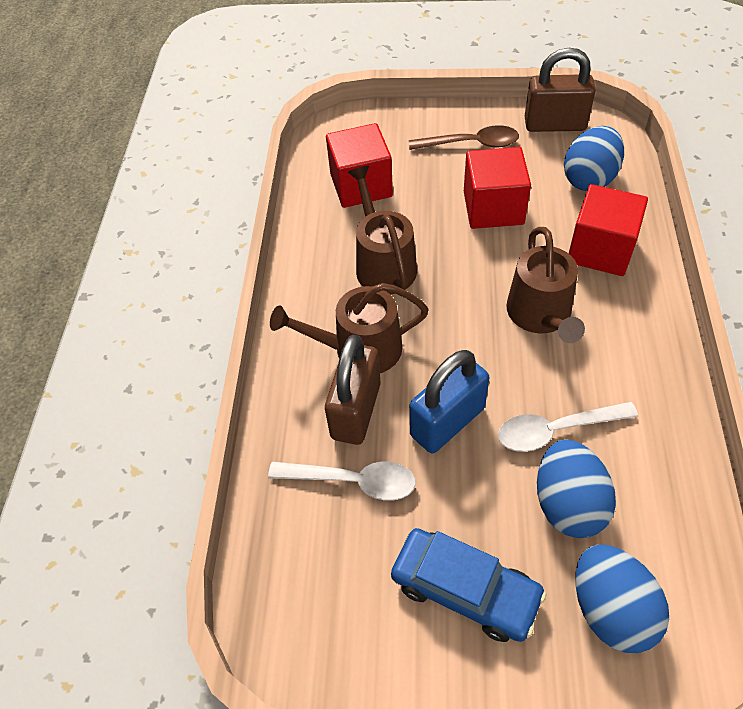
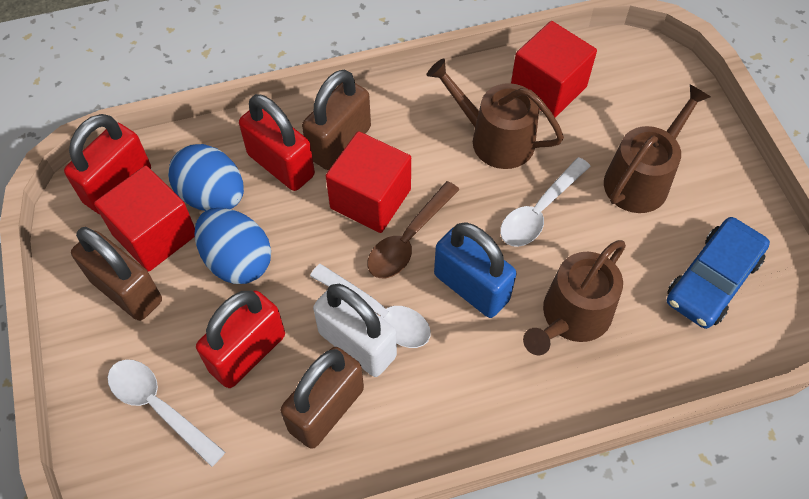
blue egg: 3 -> 2
brown padlock: 2 -> 3
red padlock: 0 -> 3
white padlock: 0 -> 1
white spoon: 2 -> 3

